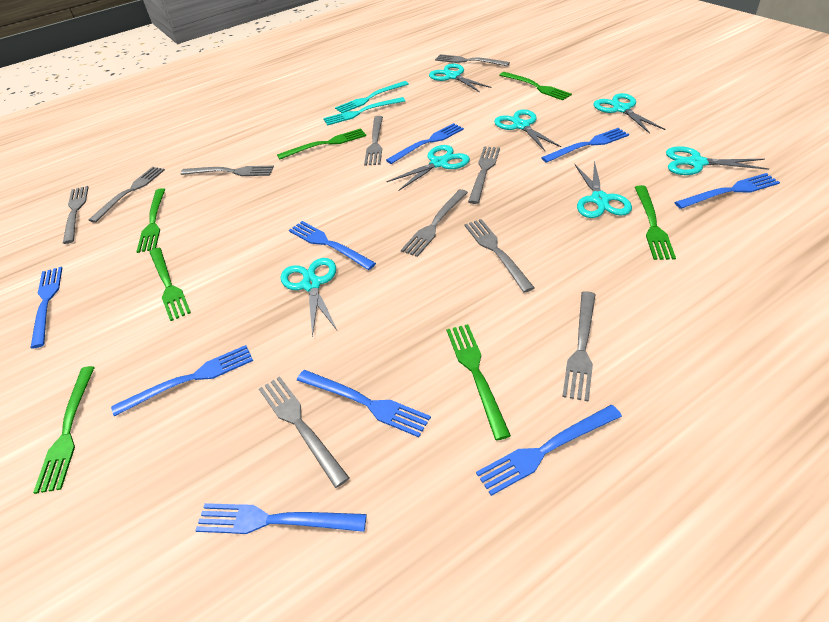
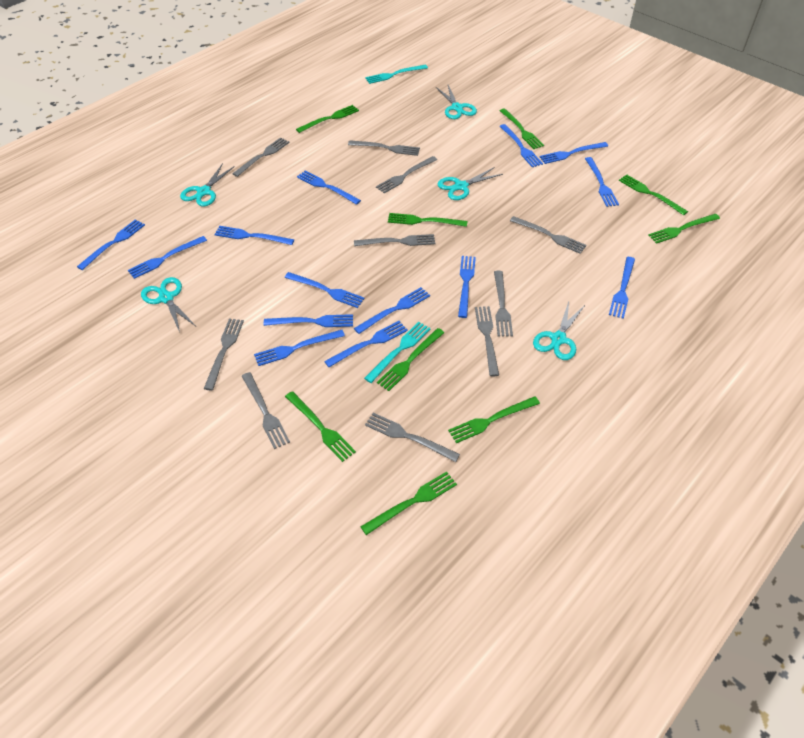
blue fork: 9 -> 14
green fork: 7 -> 9
turquoise scissors: 7 -> 5

